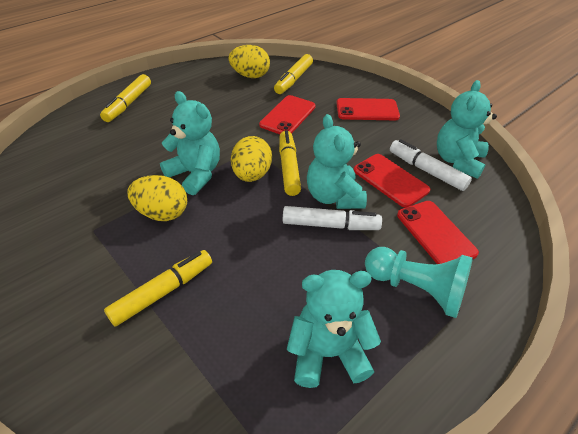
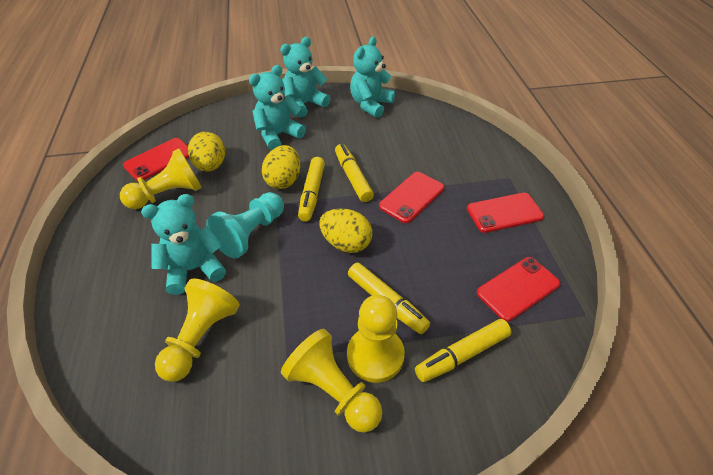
white marker: 2 -> 0
yellow pawn: 0 -> 4

